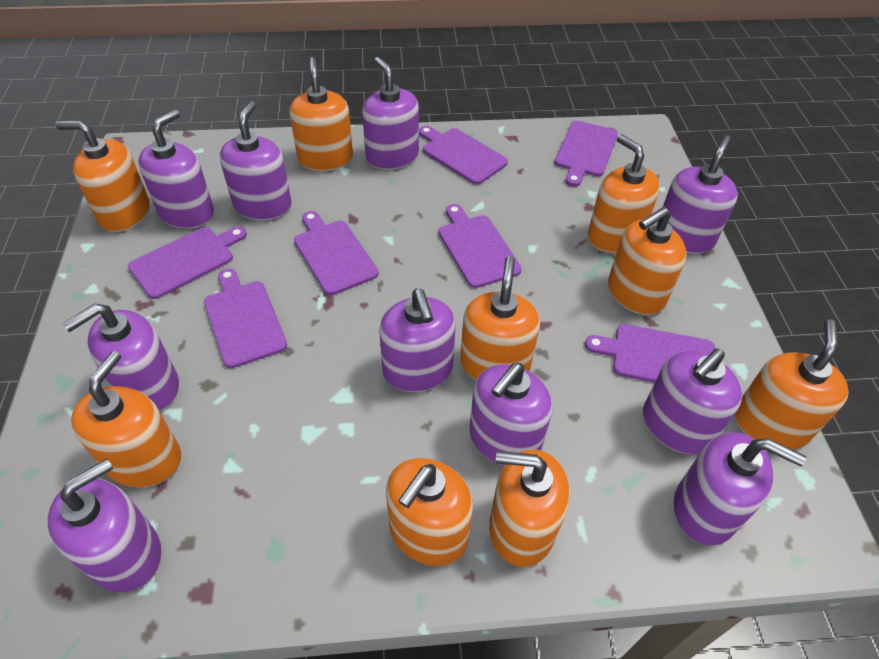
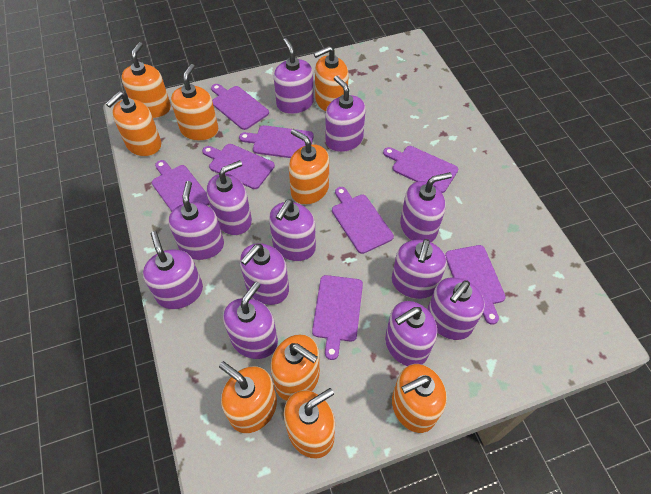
purple cutting board: 7 -> 8
purple soap dispenser: 10 -> 12

